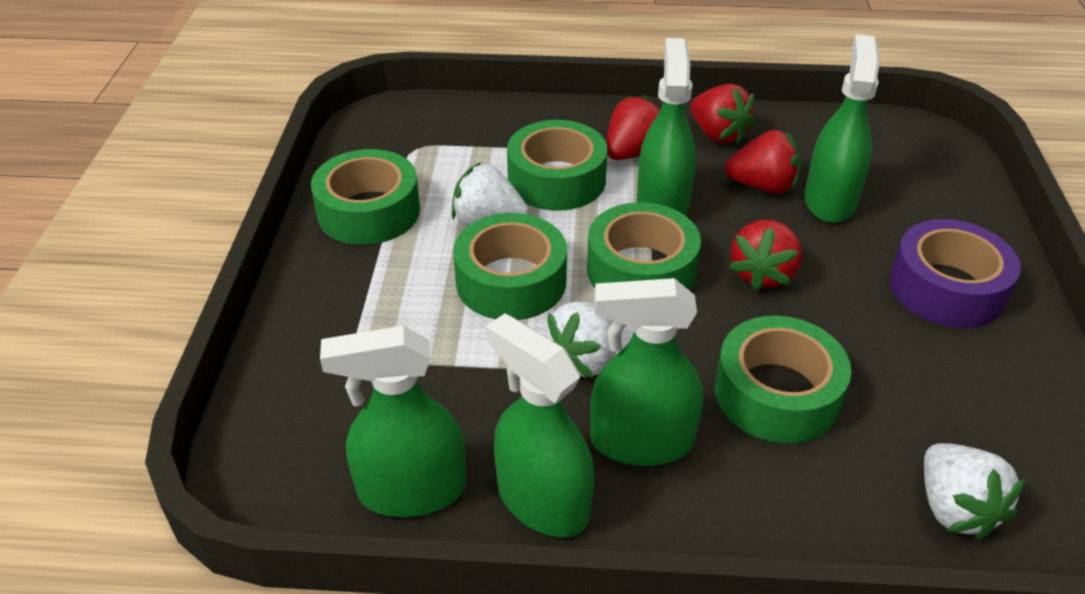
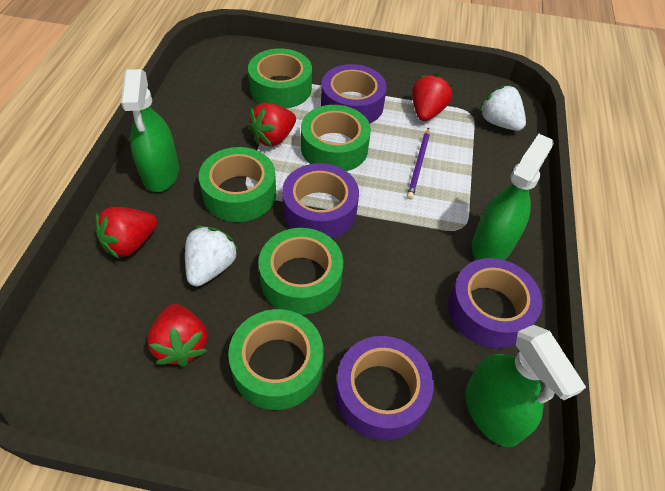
green spray bottle: 5 -> 3
purple pencil: 0 -> 1
purple tape: 1 -> 4
white strawberry: 3 -> 2

